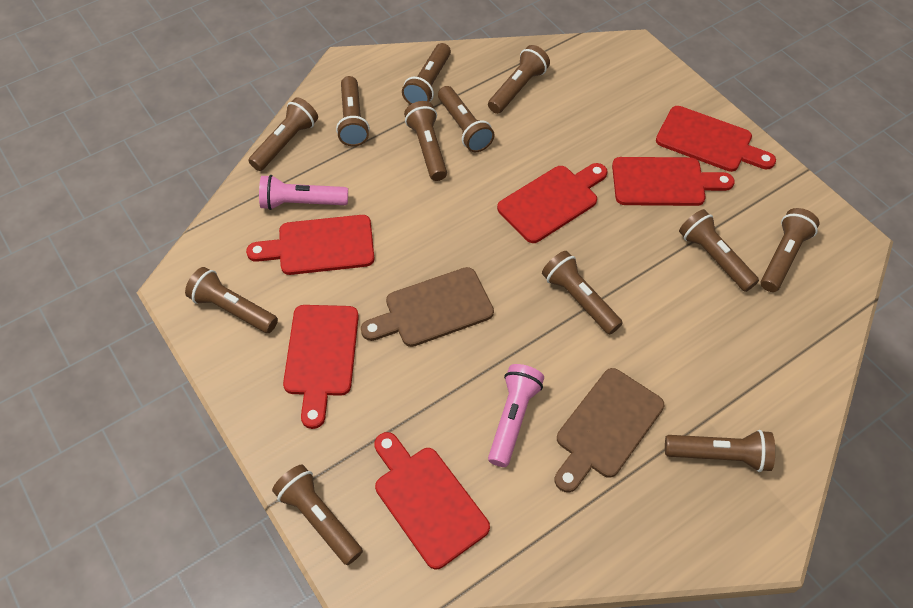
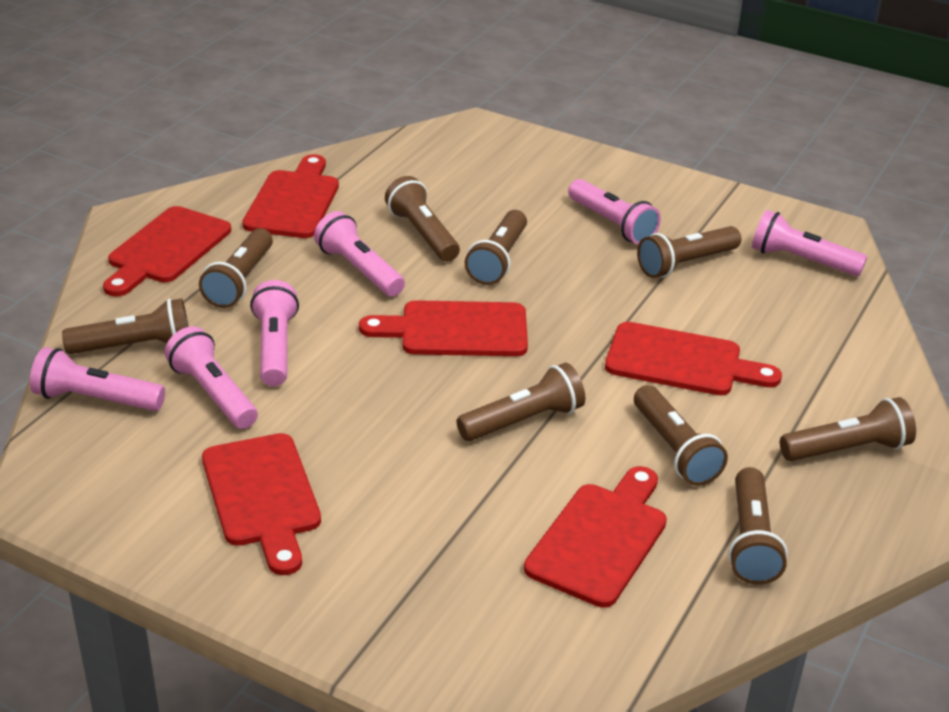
brown cutting board: 2 -> 0
brown flashlight: 12 -> 9
pink flashlight: 2 -> 6

